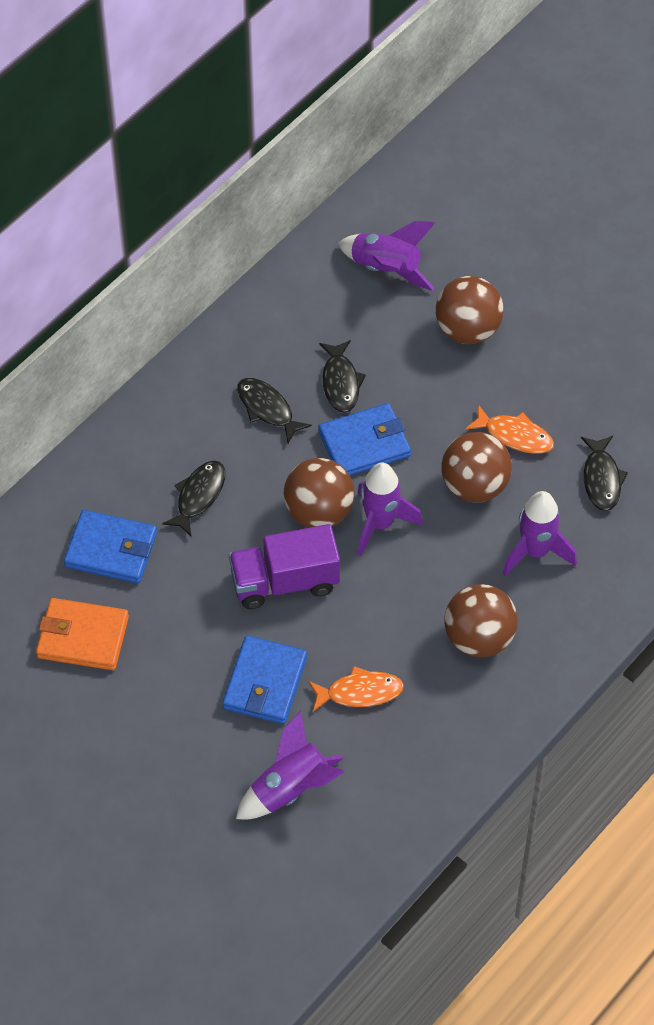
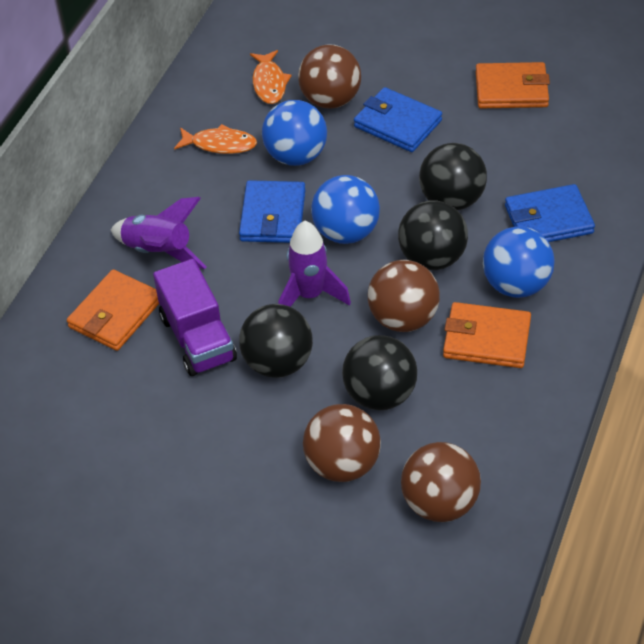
black ball: 0 -> 4
black fish: 4 -> 0
blue ball: 0 -> 3
orange wallet: 1 -> 3
purple rocket: 4 -> 2

